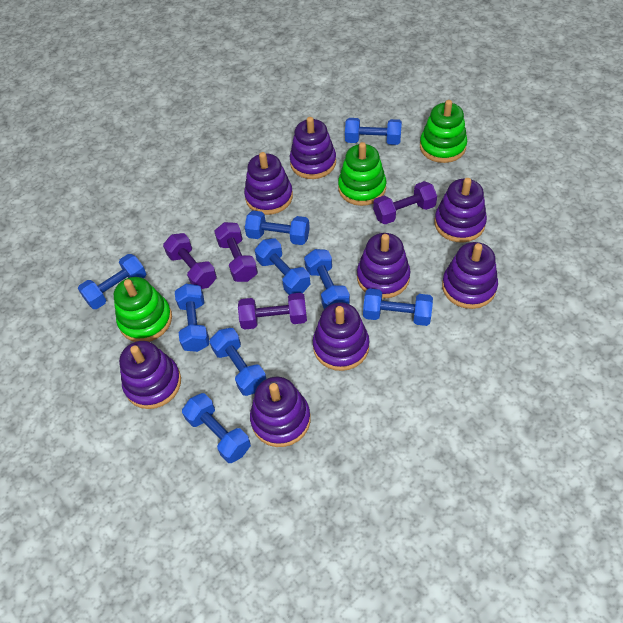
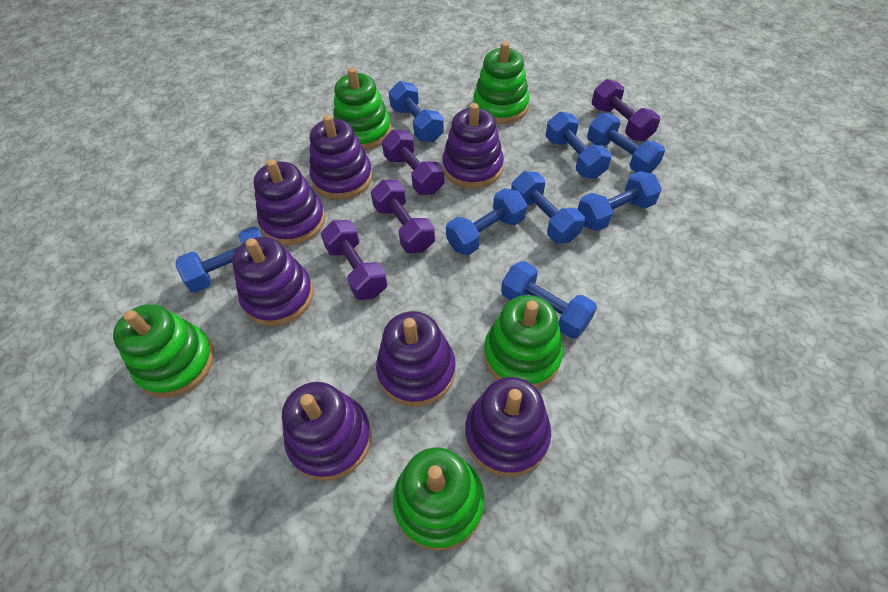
blue dumbbell: 9 -> 8
green stacking toy: 3 -> 5
purple stacking toy: 8 -> 7

